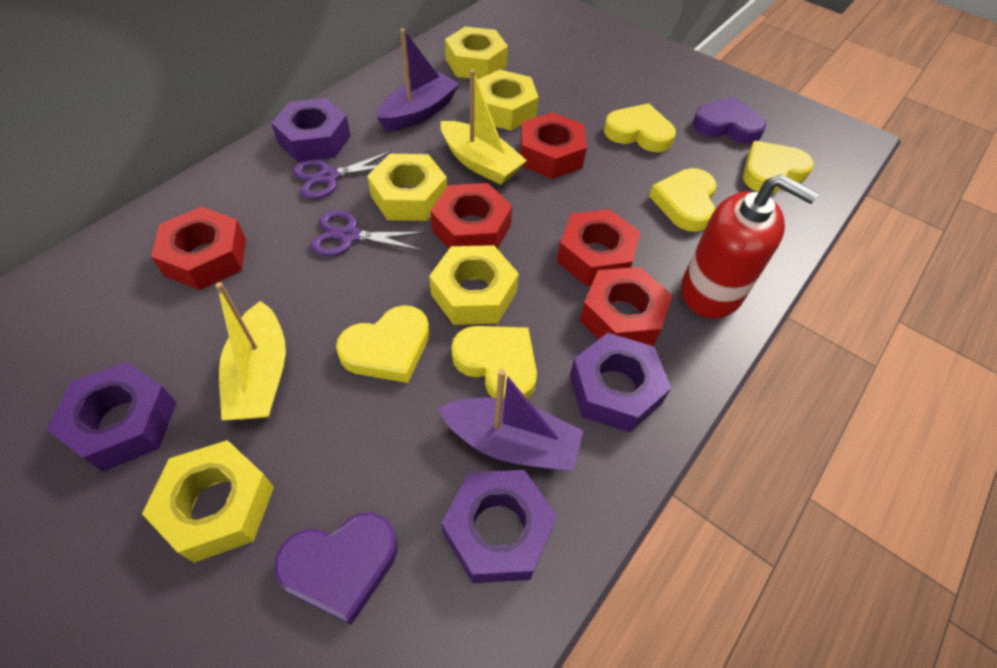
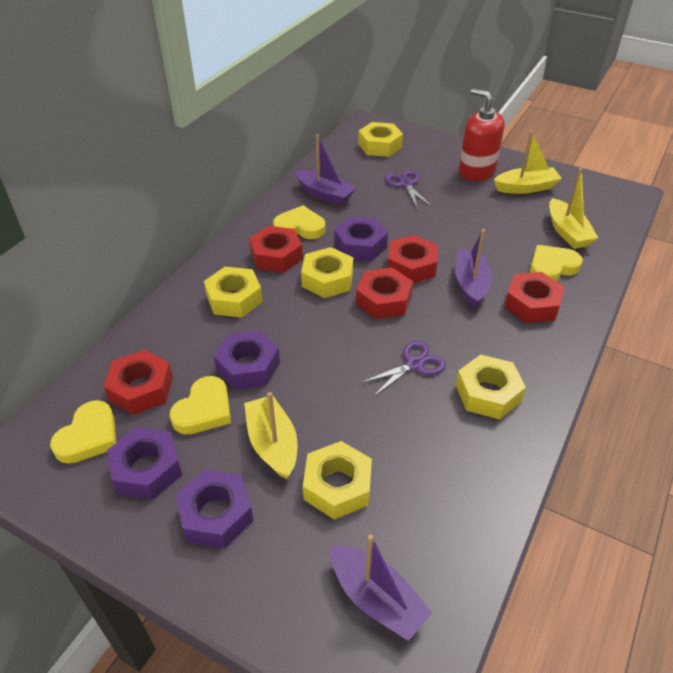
purple boat: 2 -> 3
purple heart: 2 -> 0
yellow boat: 2 -> 3
yellow heart: 5 -> 4

